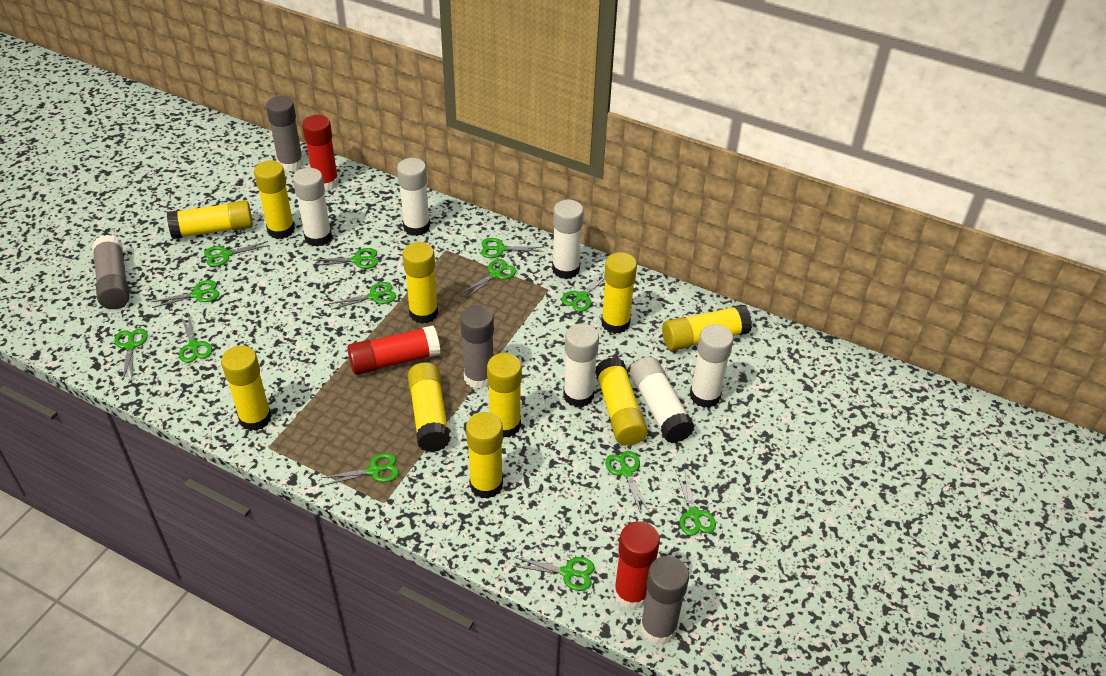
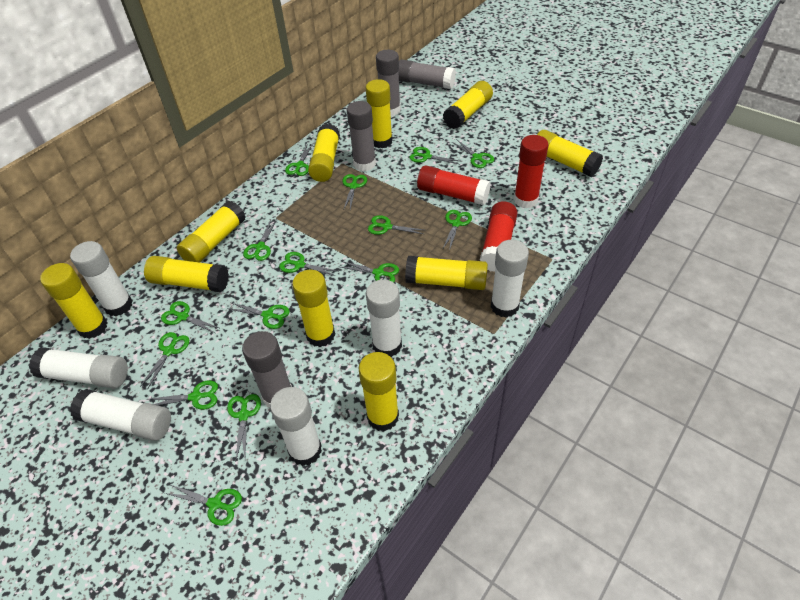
green scissors: 13 -> 15

